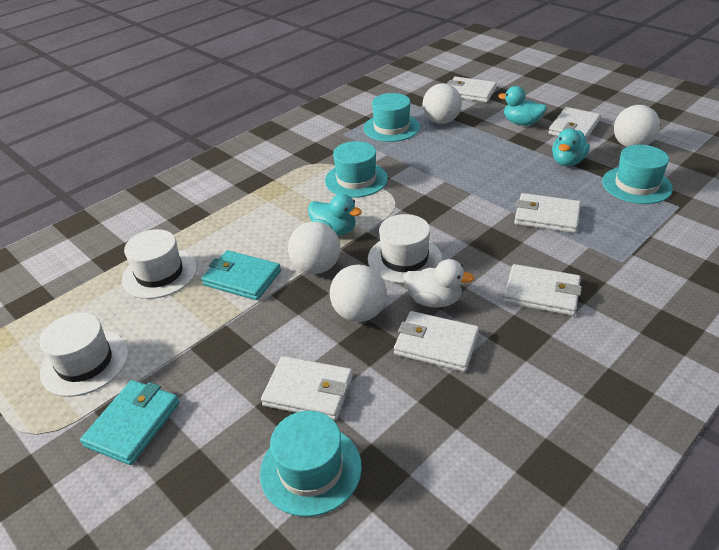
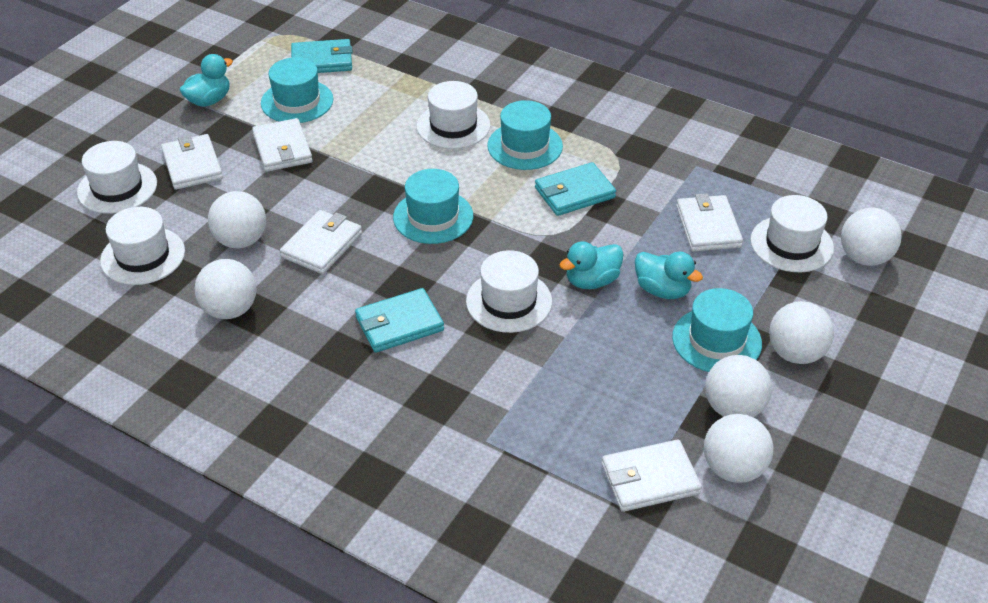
turquoise wallet: 2 -> 3
white ball: 4 -> 6
white duck: 1 -> 0
white hat: 3 -> 5
white wallet: 6 -> 5

